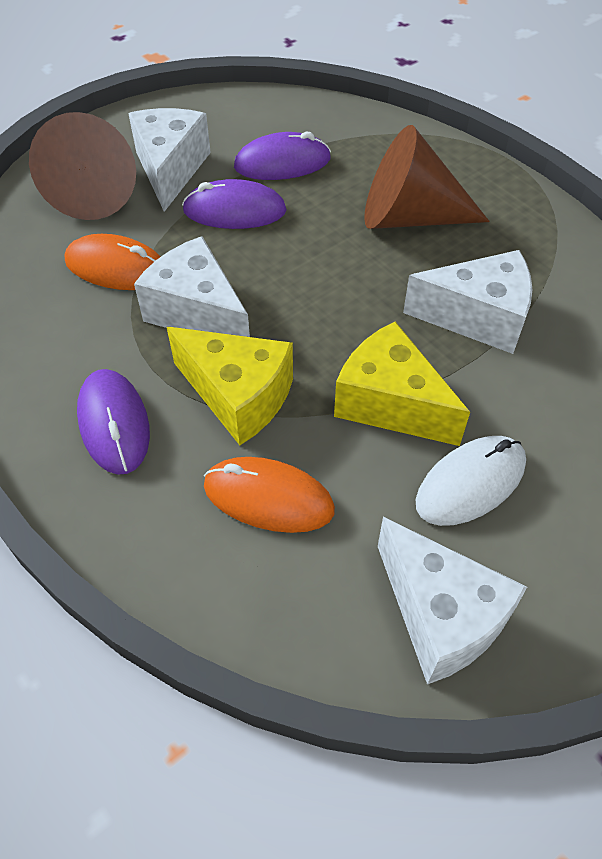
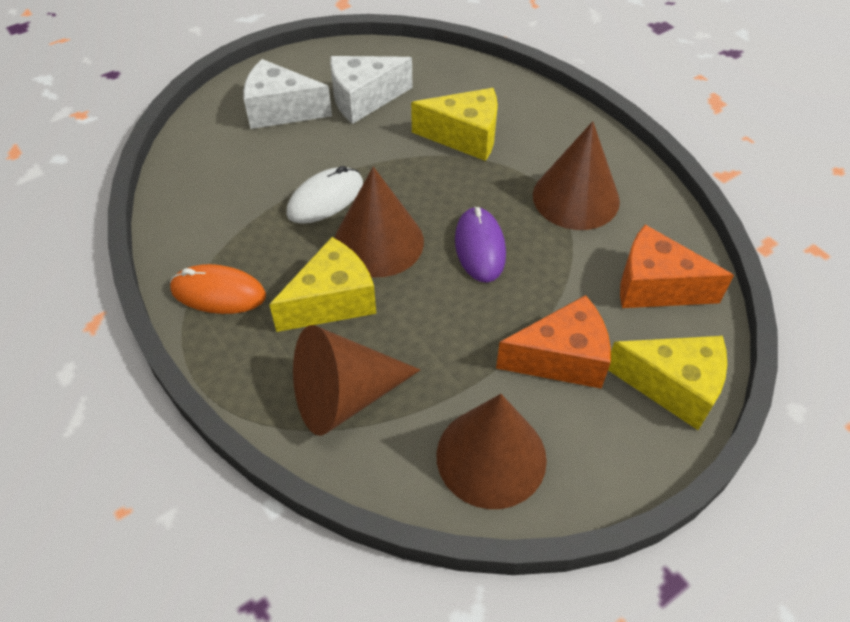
brown cone: 2 -> 4
orange cheese: 0 -> 2
orange mouse: 2 -> 1
purple mouse: 3 -> 1
white cheese: 4 -> 2
yellow cheese: 2 -> 3

